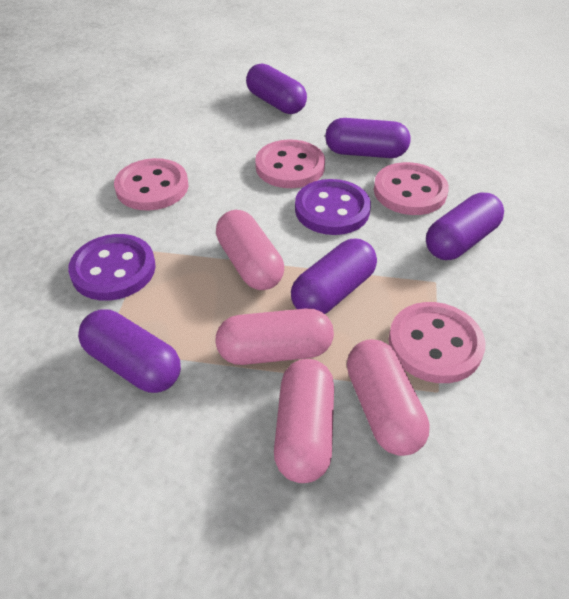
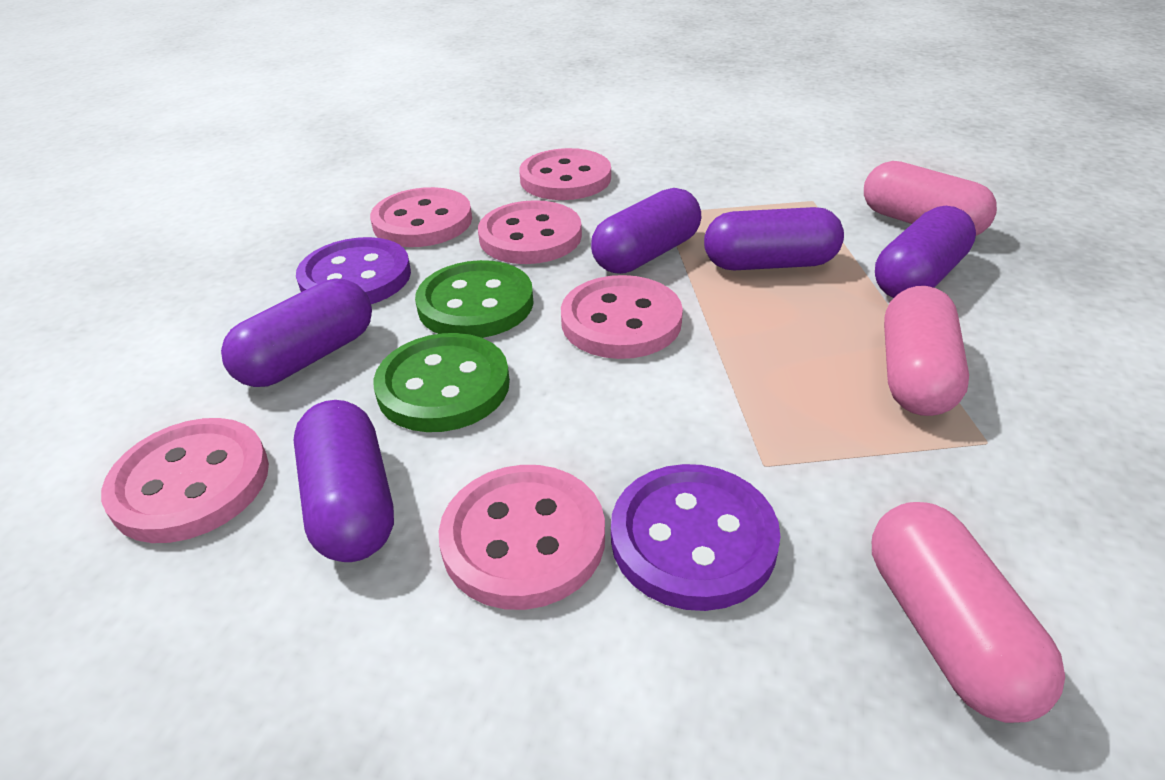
green button: 0 -> 2
pink button: 4 -> 6
pink capsule: 4 -> 3

